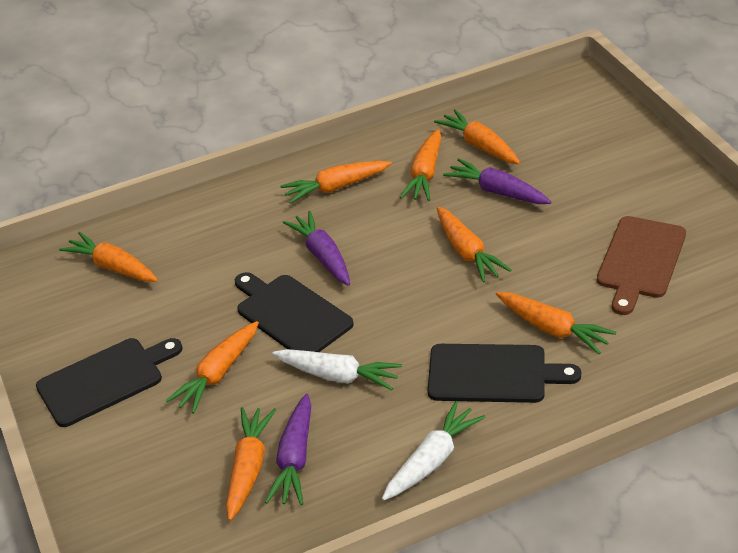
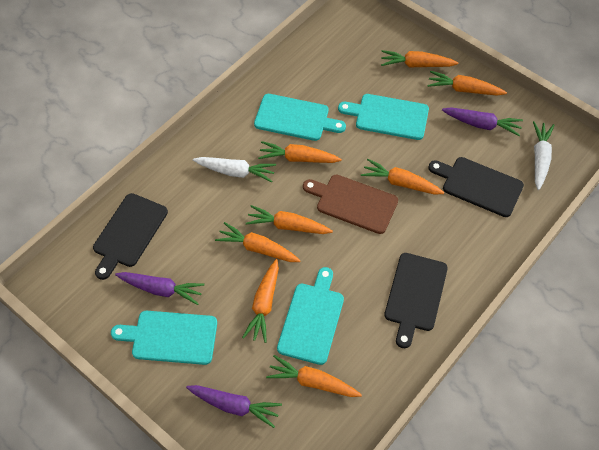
turquoise cutting board: 0 -> 4

